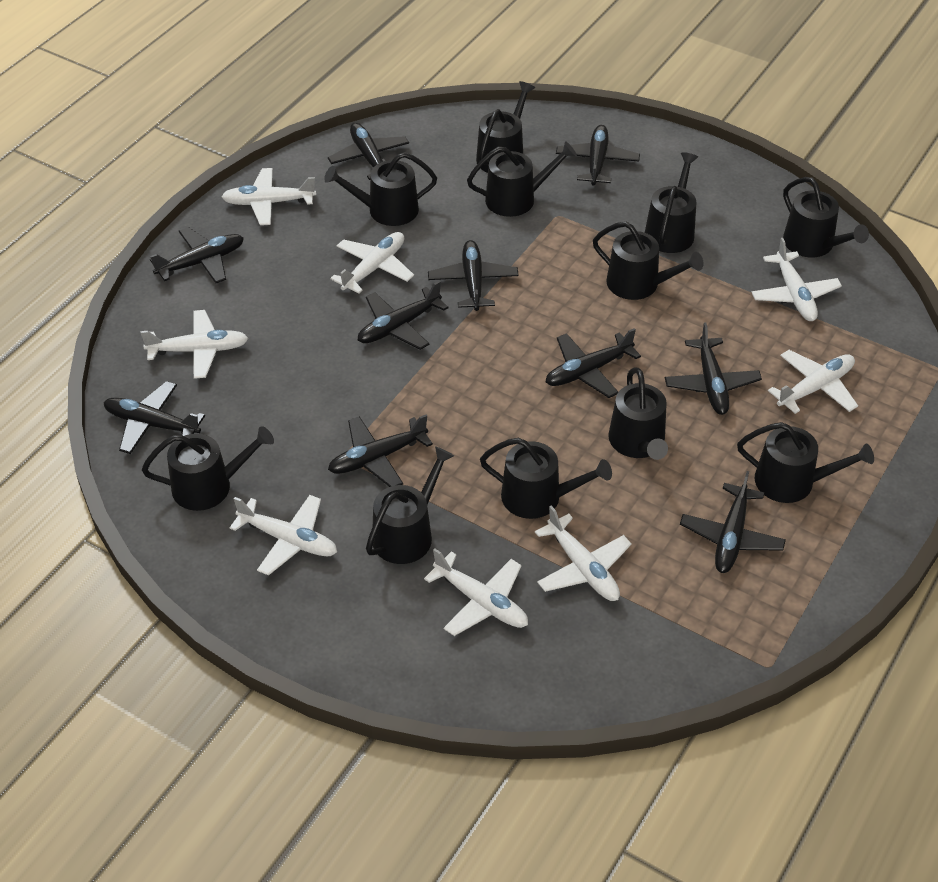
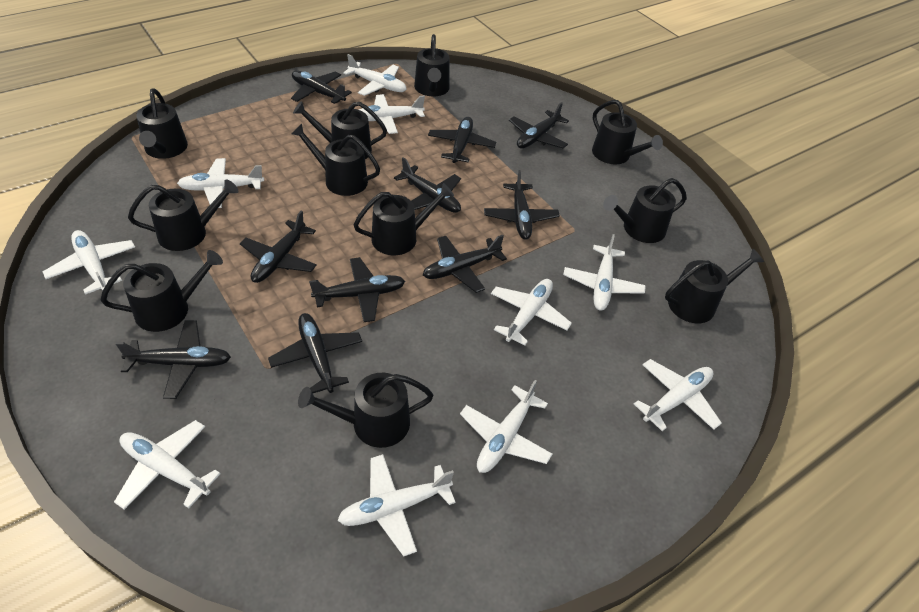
white plane: 8 -> 10

